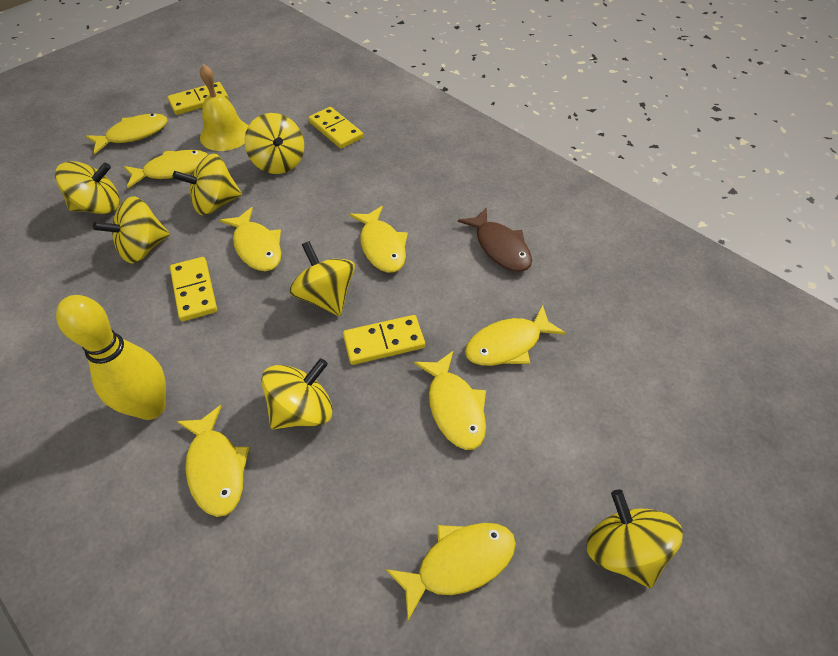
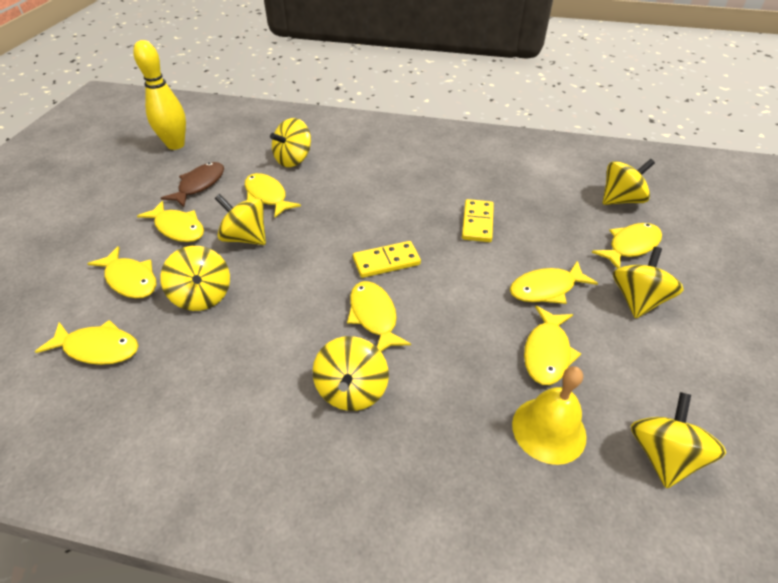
yellow domino: 4 -> 2

